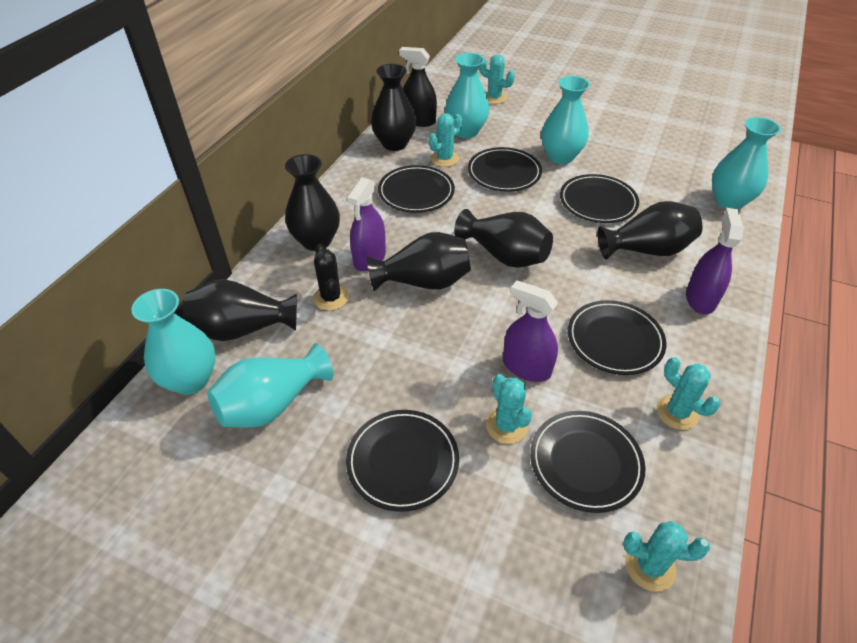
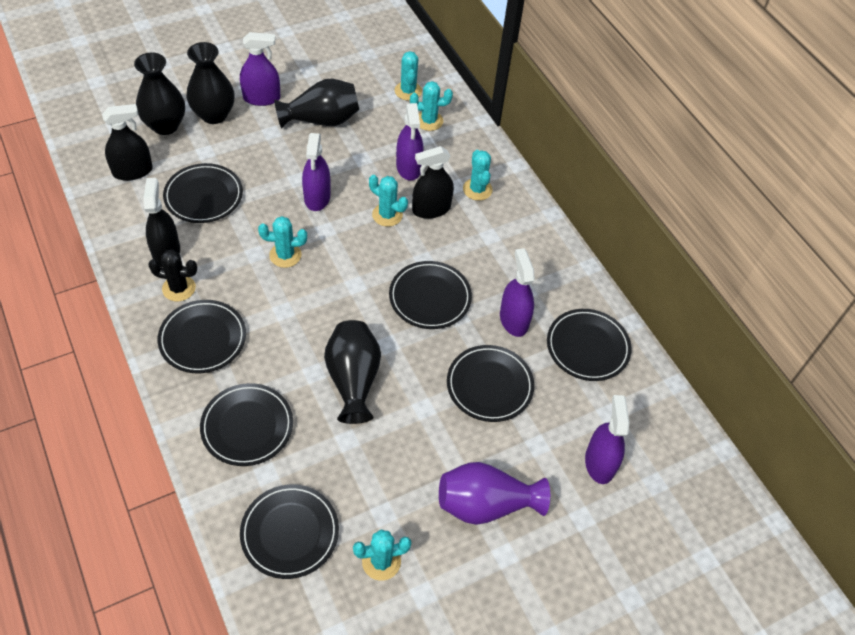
black plate: 6 -> 7
black spray bottle: 1 -> 3
black vase: 6 -> 4
purple spray bottle: 3 -> 5
purple vase: 0 -> 1
turquoise cactus: 5 -> 6
turquoise vase: 5 -> 0

